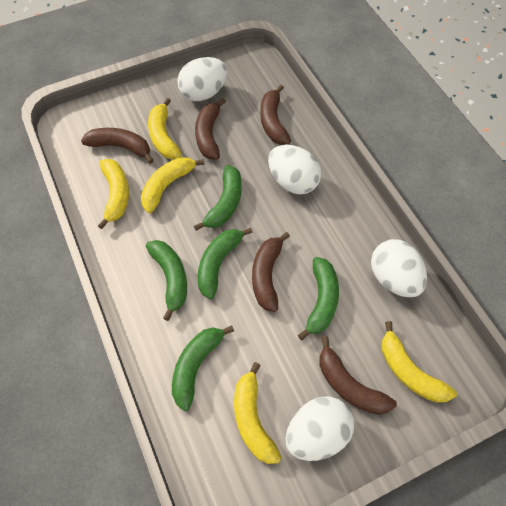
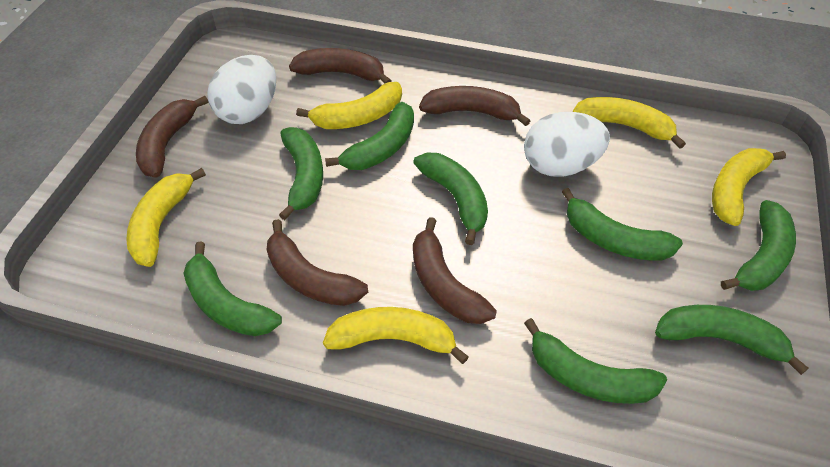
green banana: 5 -> 8
white egg: 4 -> 2

